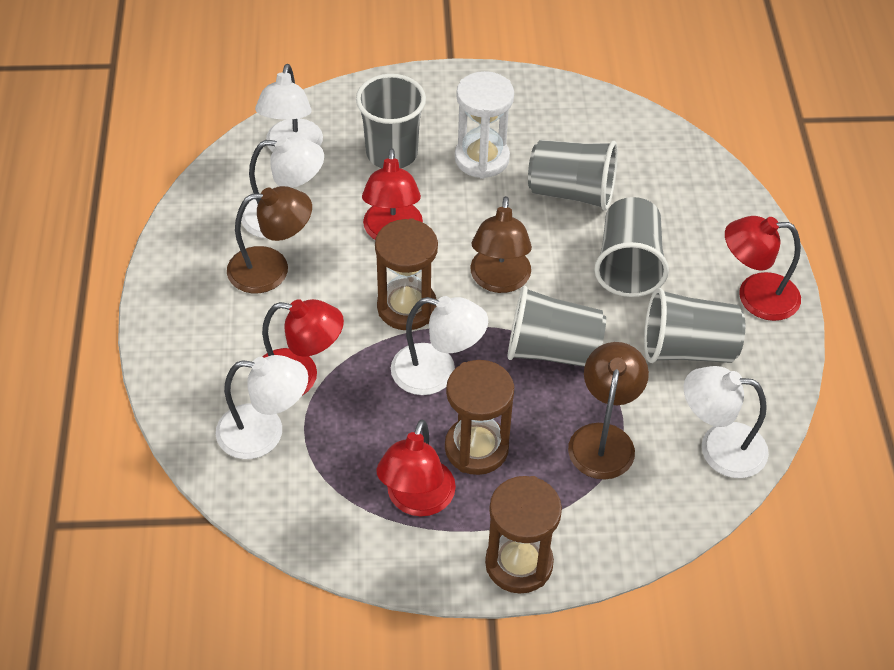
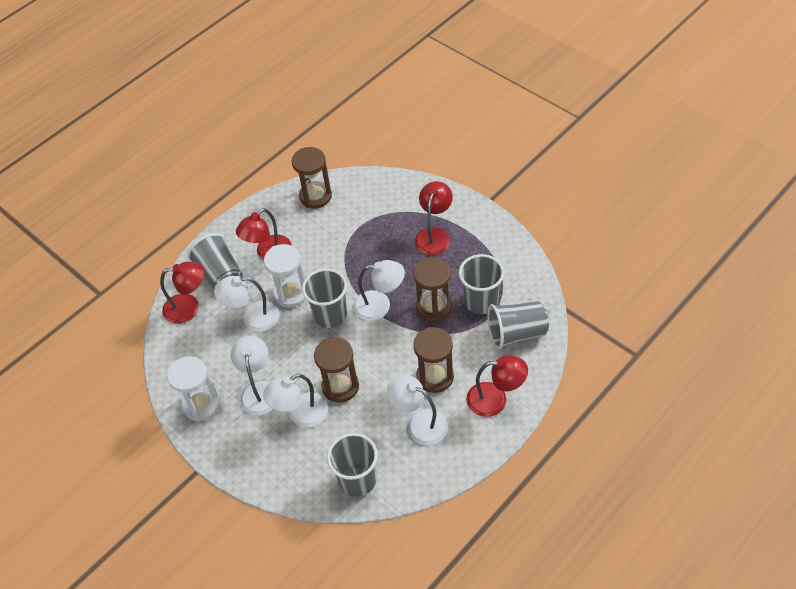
brown hourglass: 3 -> 4
brown lamp: 3 -> 0
white hourglass: 1 -> 2

